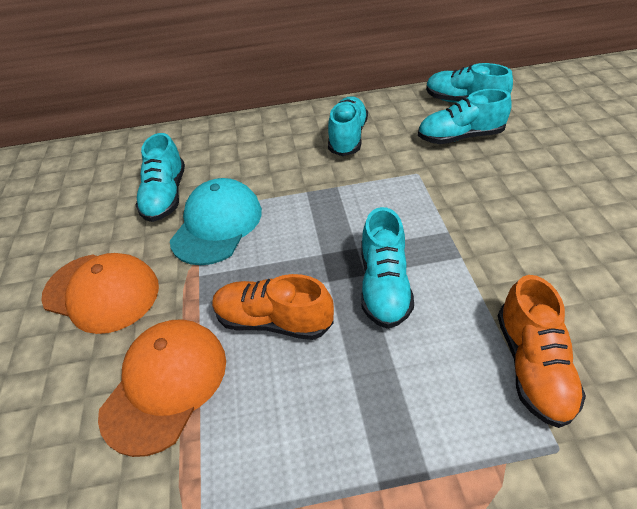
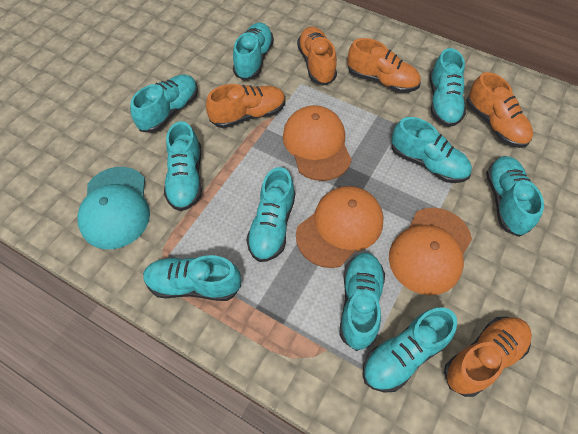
orange cap: 2 -> 3
orange shoe: 2 -> 5
turquoise shoe: 5 -> 10

